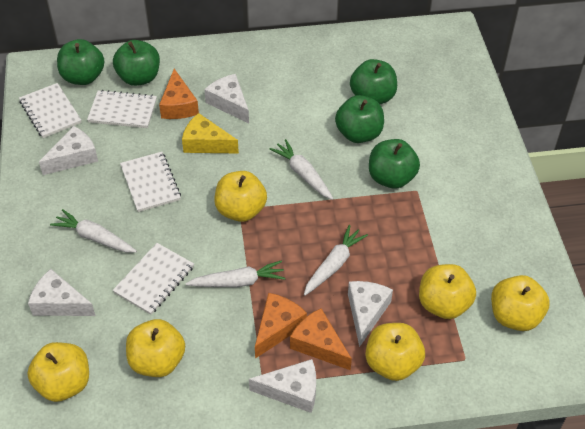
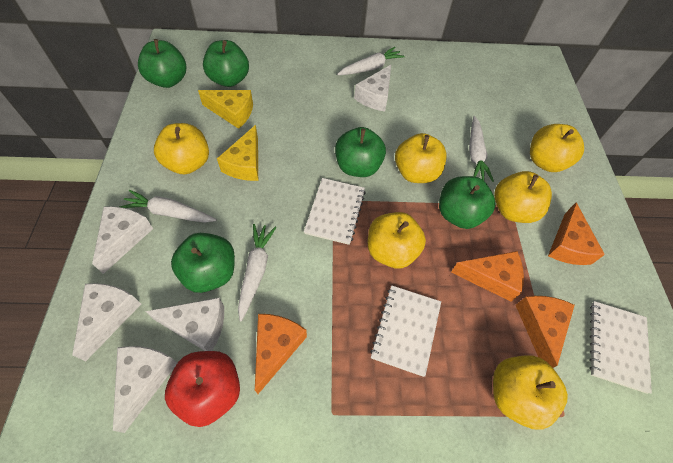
orange cheese: 3 -> 4
red apple: 0 -> 1
white notebook: 4 -> 3
yellow cheese: 1 -> 2

